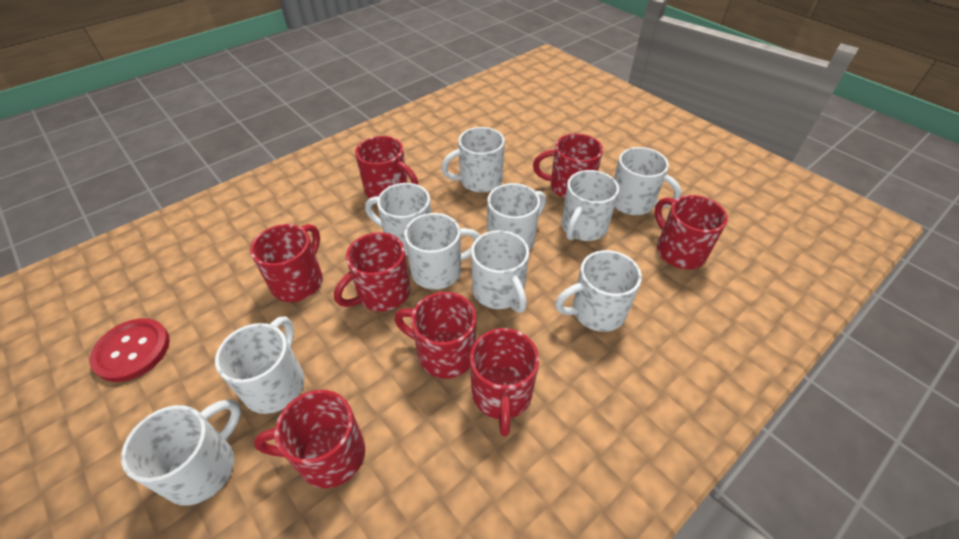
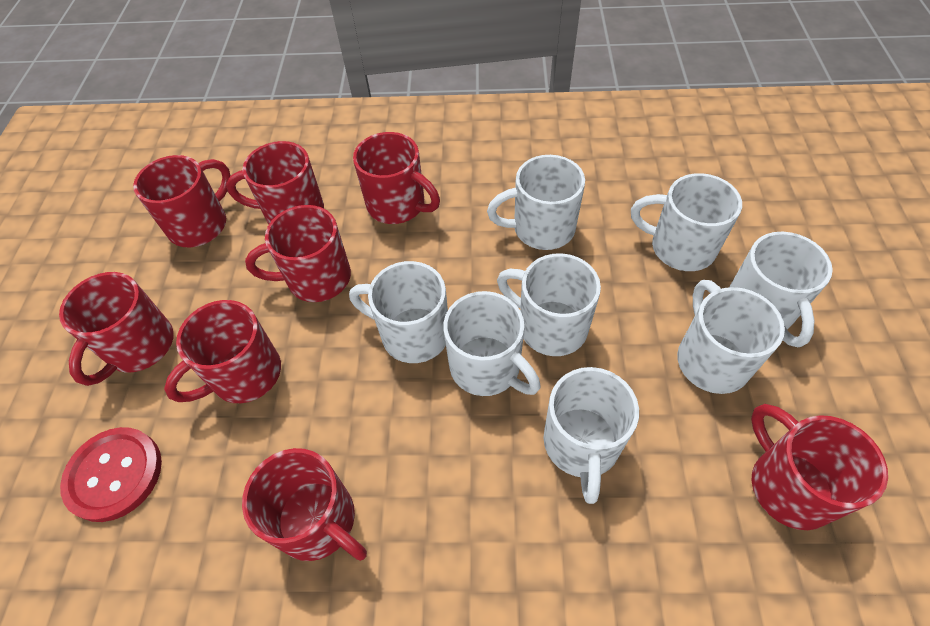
white mug: 10 -> 8

